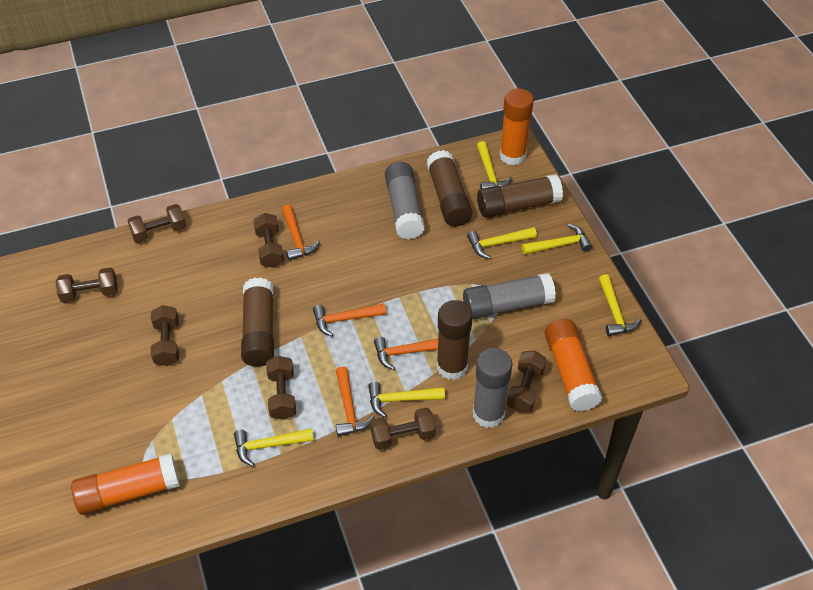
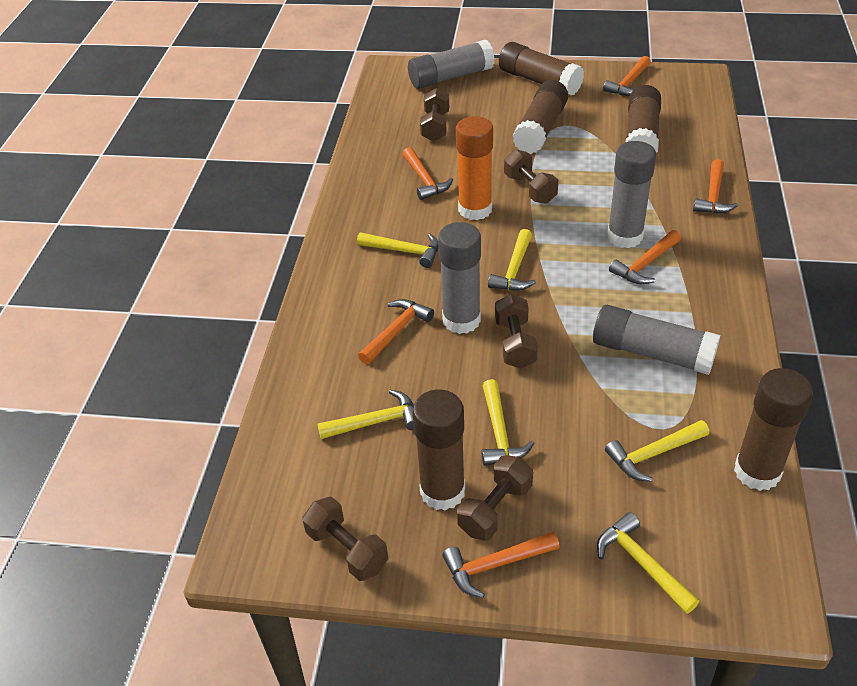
brown dumbbell: 7 -> 5
brown glue stick: 4 -> 5
grey glue stick: 3 -> 4
orange glue stick: 3 -> 1
orange hammer: 4 -> 6

